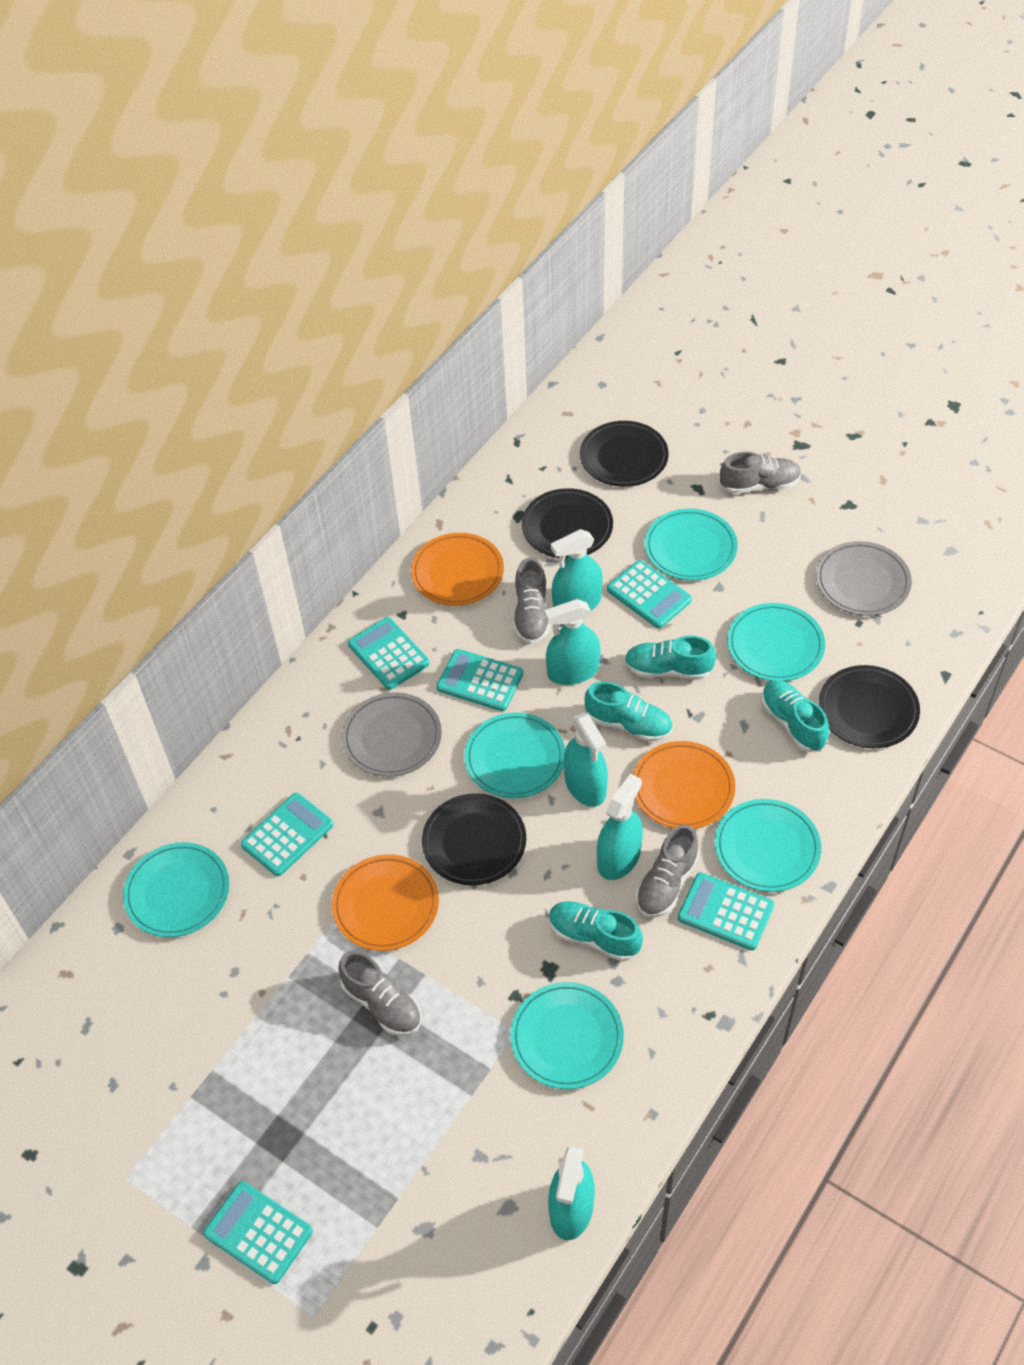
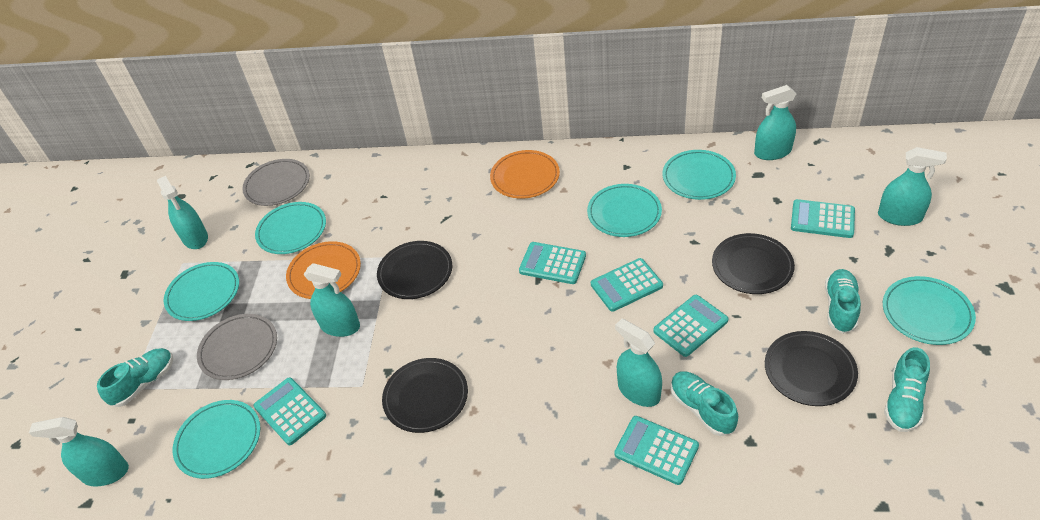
grey shoe: 4 -> 0
orange plate: 3 -> 2
turquoise spray bottle: 5 -> 6

